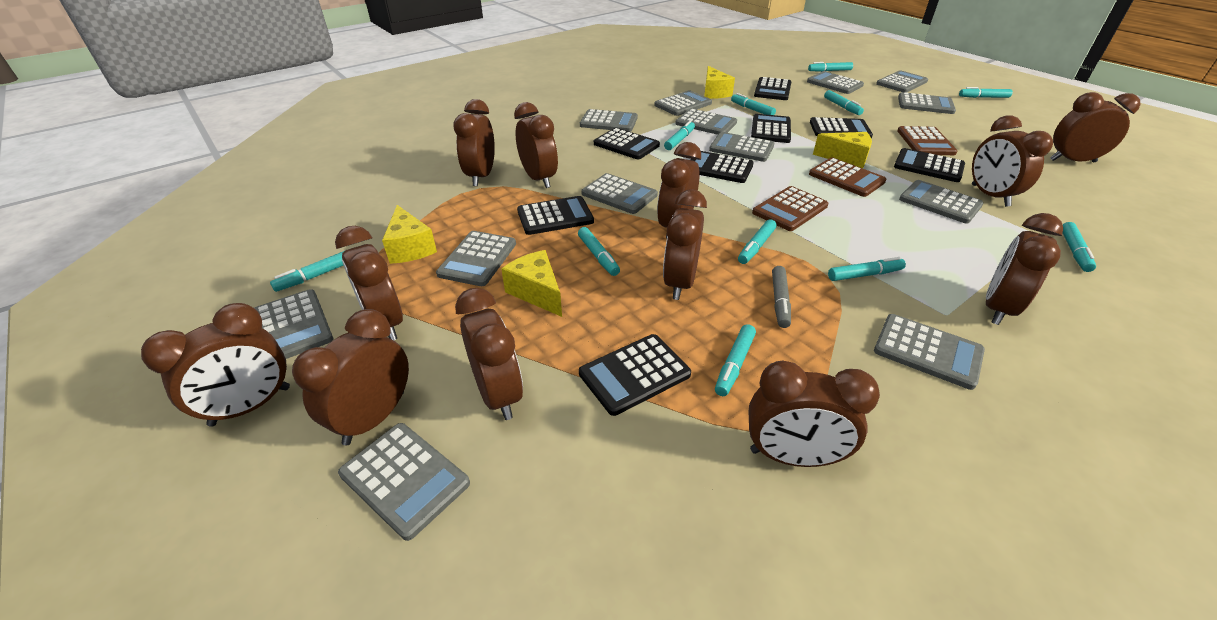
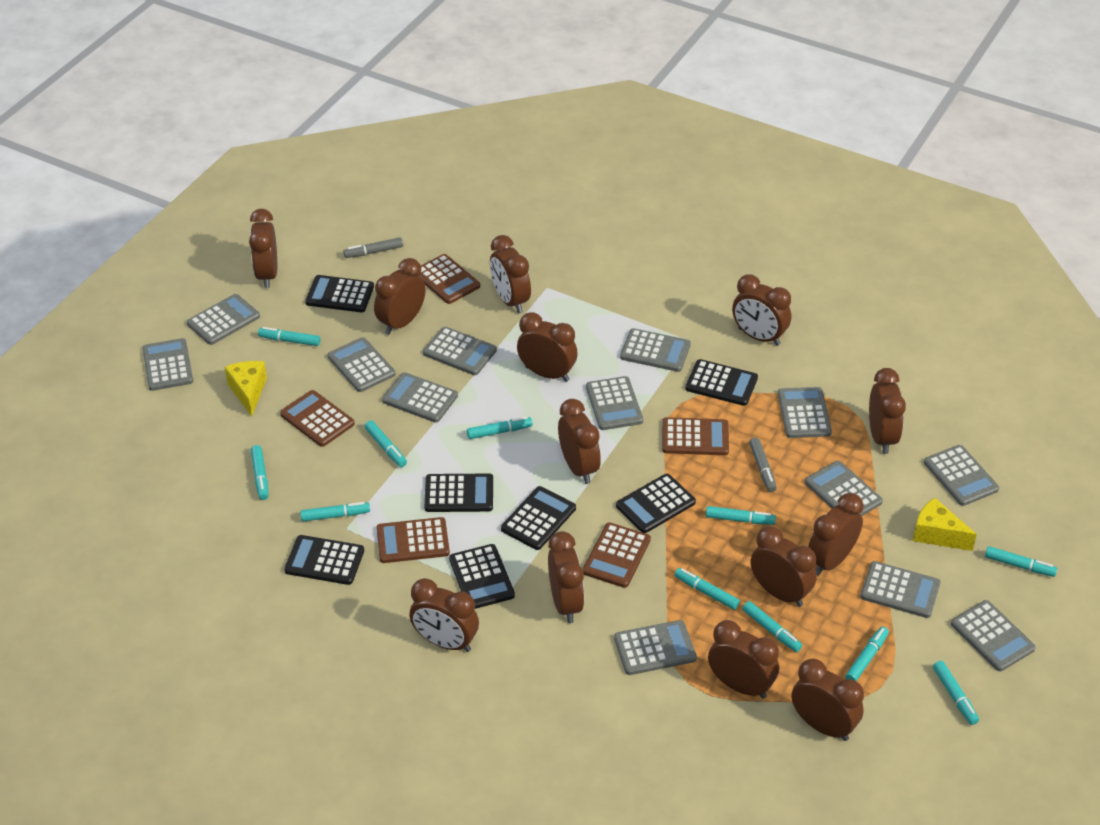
black calculator: 8 -> 7
brown calculator: 3 -> 5
brown clock: 12 -> 13
grey marker: 1 -> 2
yellow cheese: 4 -> 2

